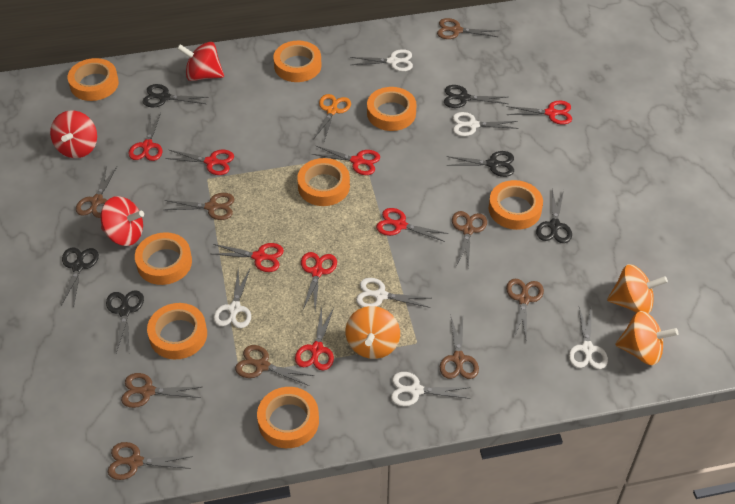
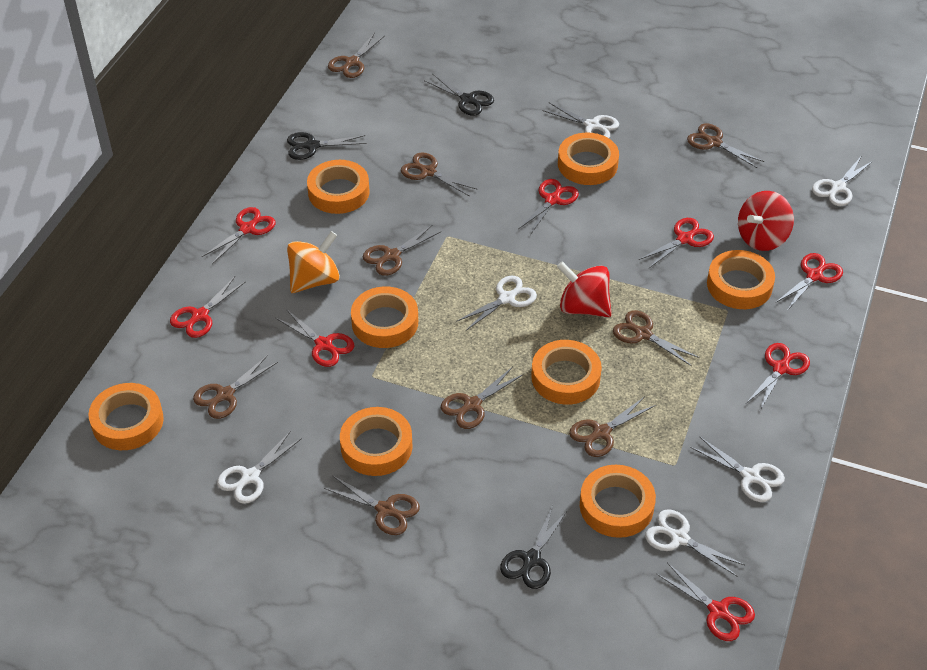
black scissors: 6 -> 3
orange scissors: 1 -> 0
orange spinning top: 3 -> 1
red spinning top: 3 -> 2

